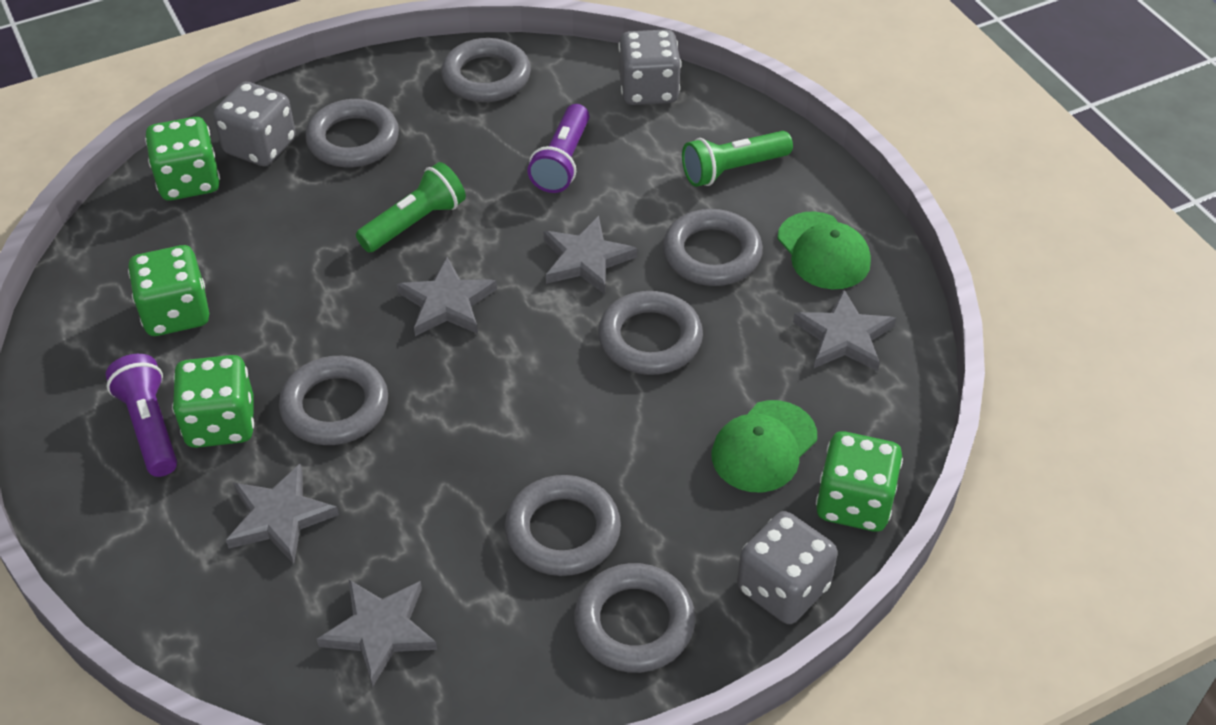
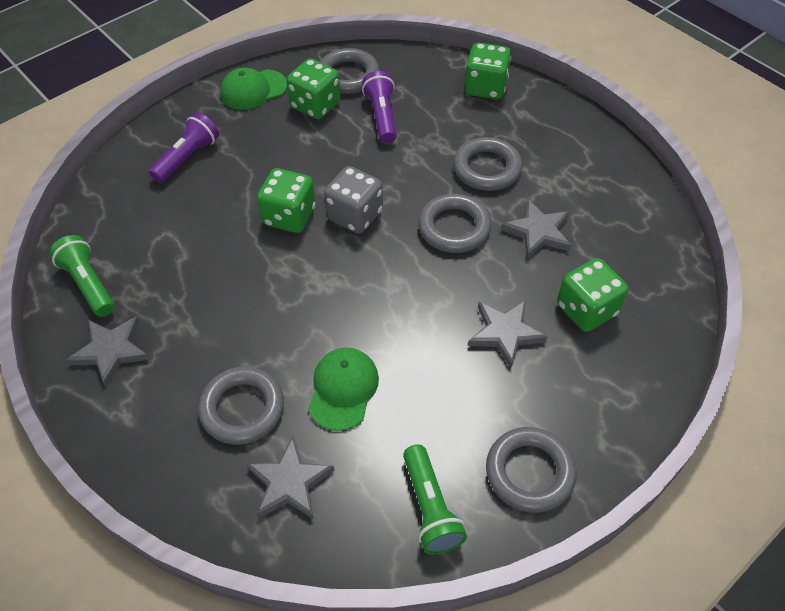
grey dice: 3 -> 1
grey ring: 7 -> 5
grey star: 5 -> 4

